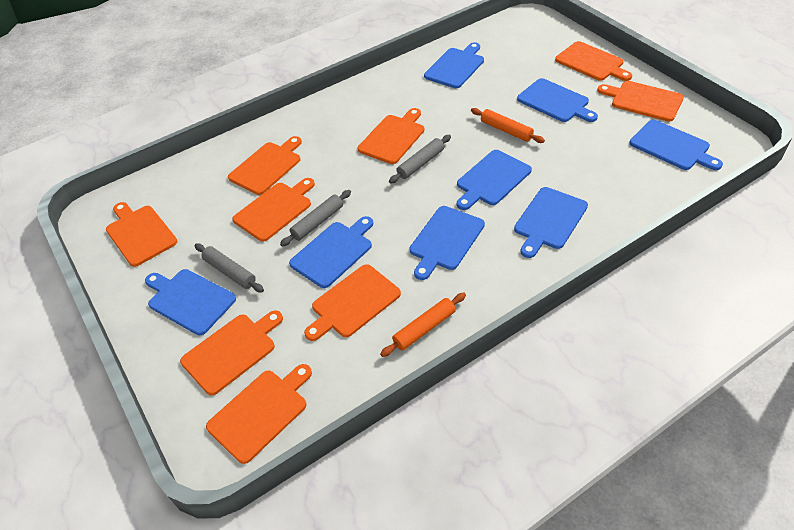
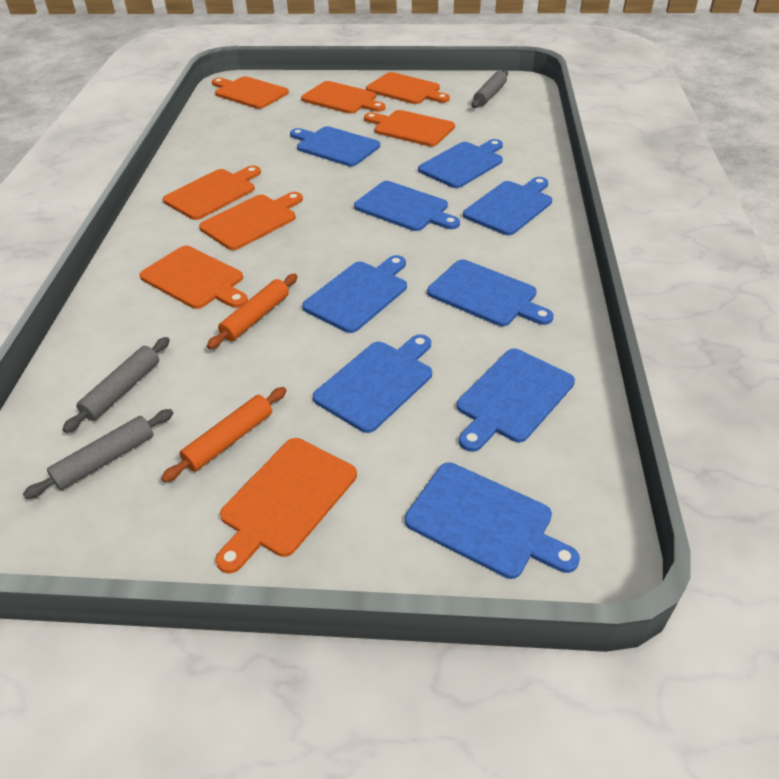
blue cutting board: 8 -> 9
orange cutting board: 9 -> 8

